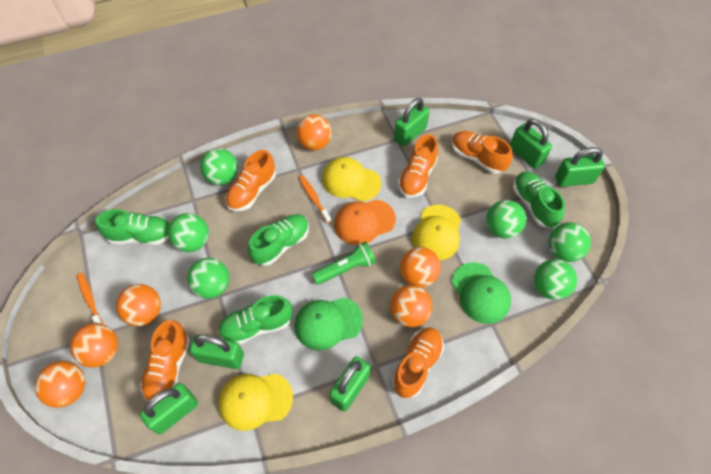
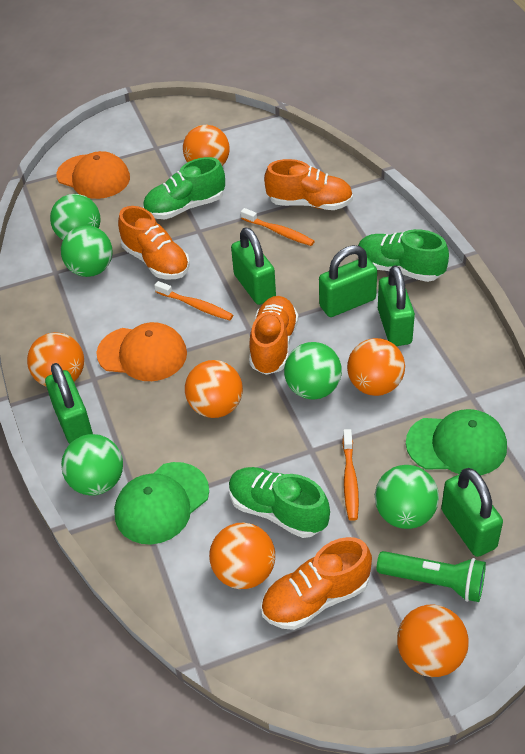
green ball: 6 -> 5
green padlock: 6 -> 5
green shoe: 4 -> 3
orange cap: 1 -> 2
orange shoe: 5 -> 4
orange toothbrush: 2 -> 3
yellow cap: 3 -> 0

